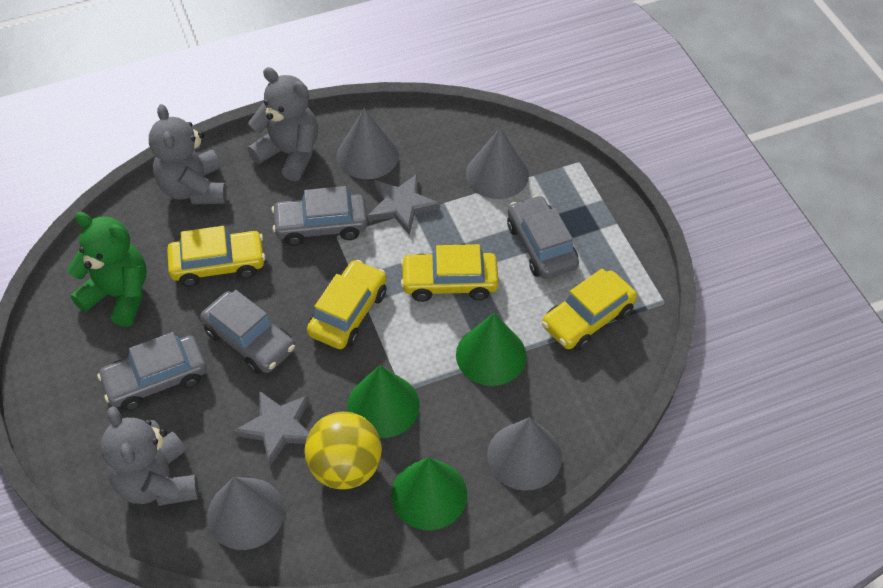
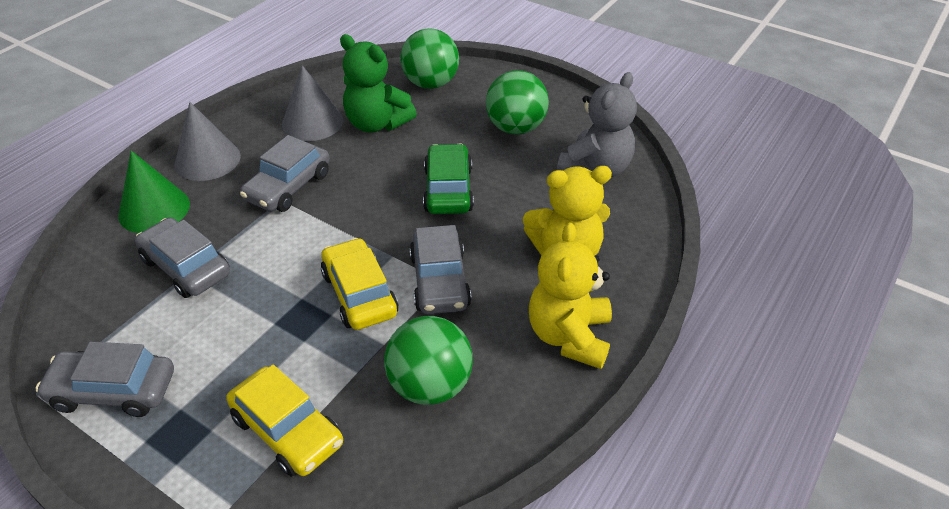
green ball: 0 -> 3
green car: 0 -> 1
green cone: 3 -> 1
grey cone: 4 -> 2
grey star: 2 -> 0
grey teddy bear: 3 -> 1
yellow ball: 1 -> 0
yellow car: 4 -> 2
yellow teddy bear: 0 -> 2

